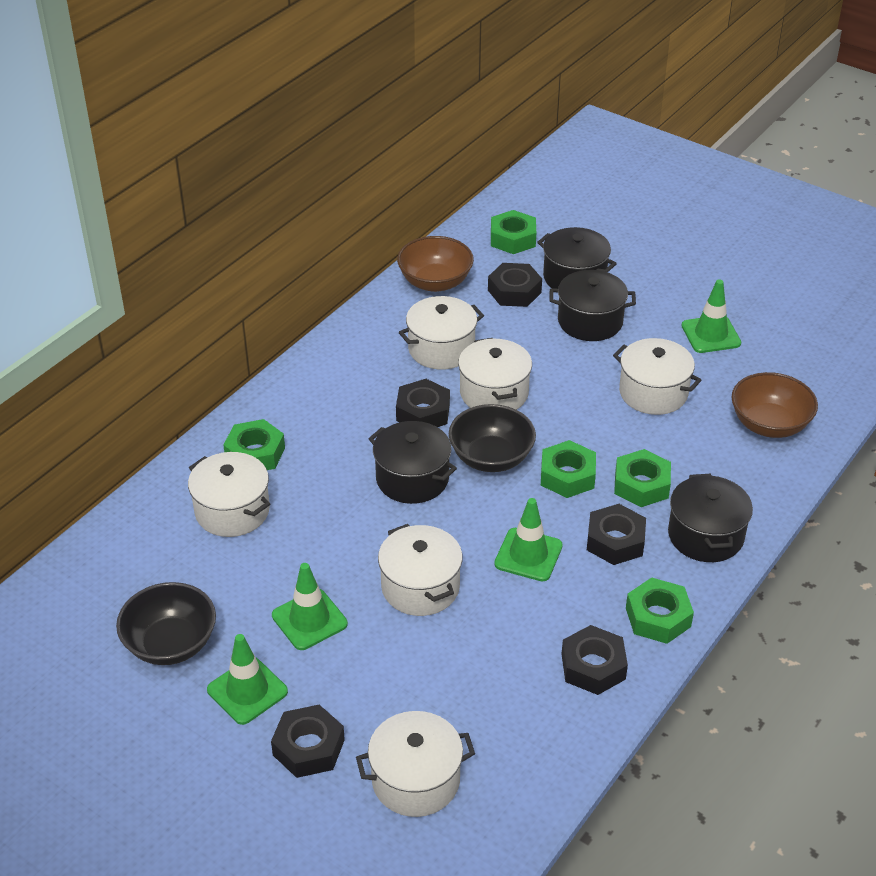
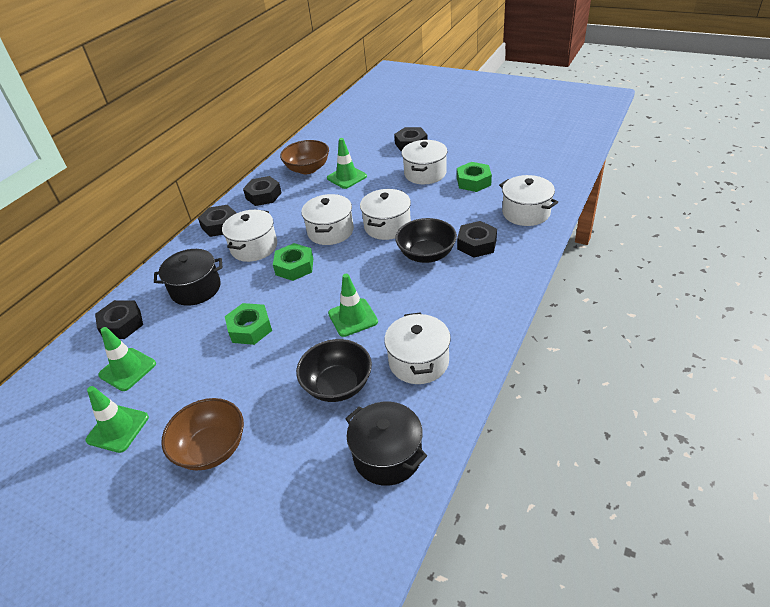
black pot: 4 -> 2
green nut: 5 -> 3

